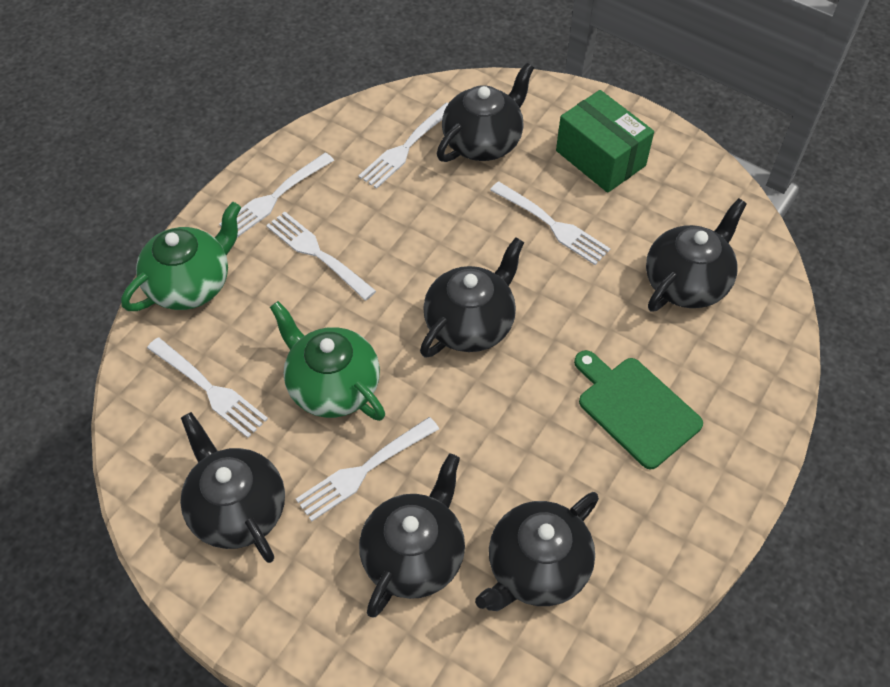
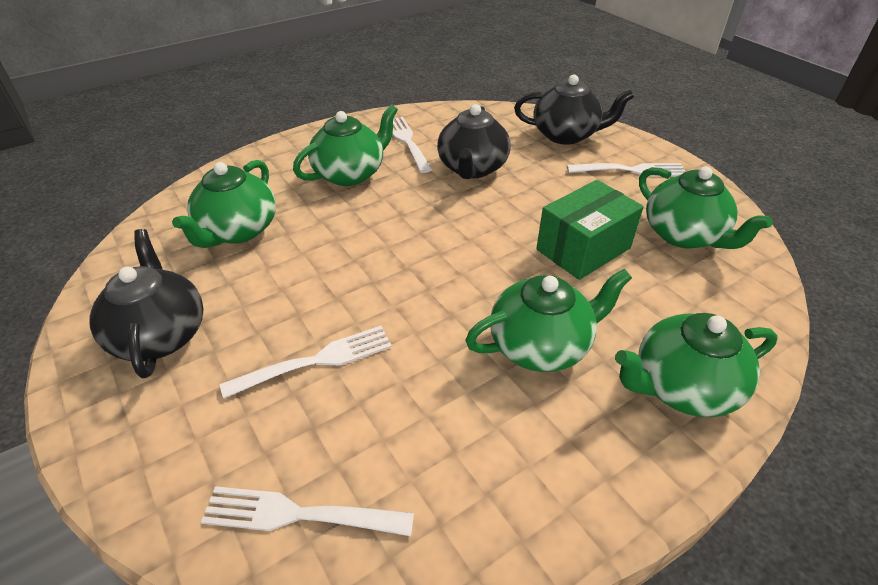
black teapot: 6 -> 3
green cutting board: 1 -> 0
green teapot: 2 -> 5
white fork: 6 -> 4

